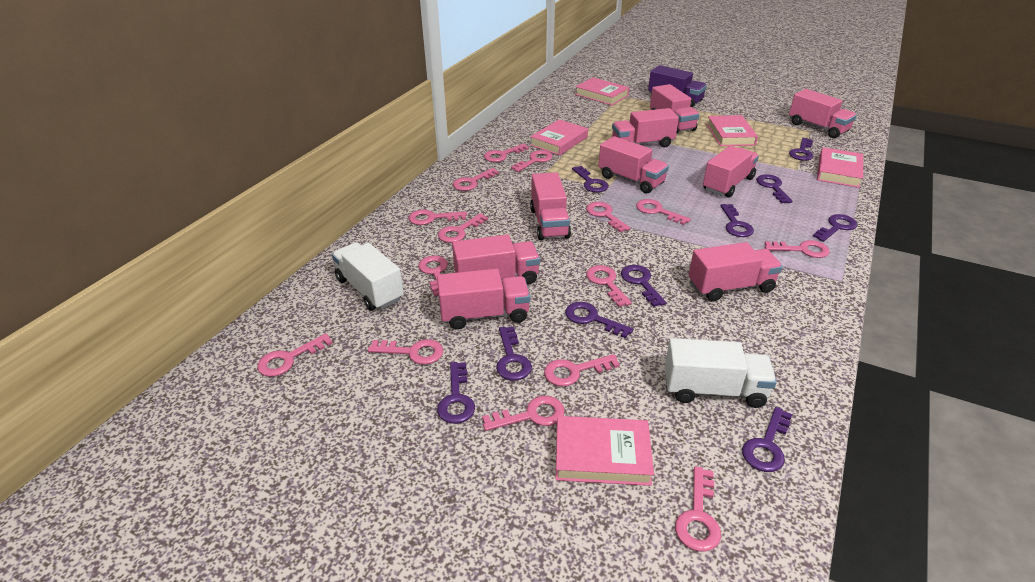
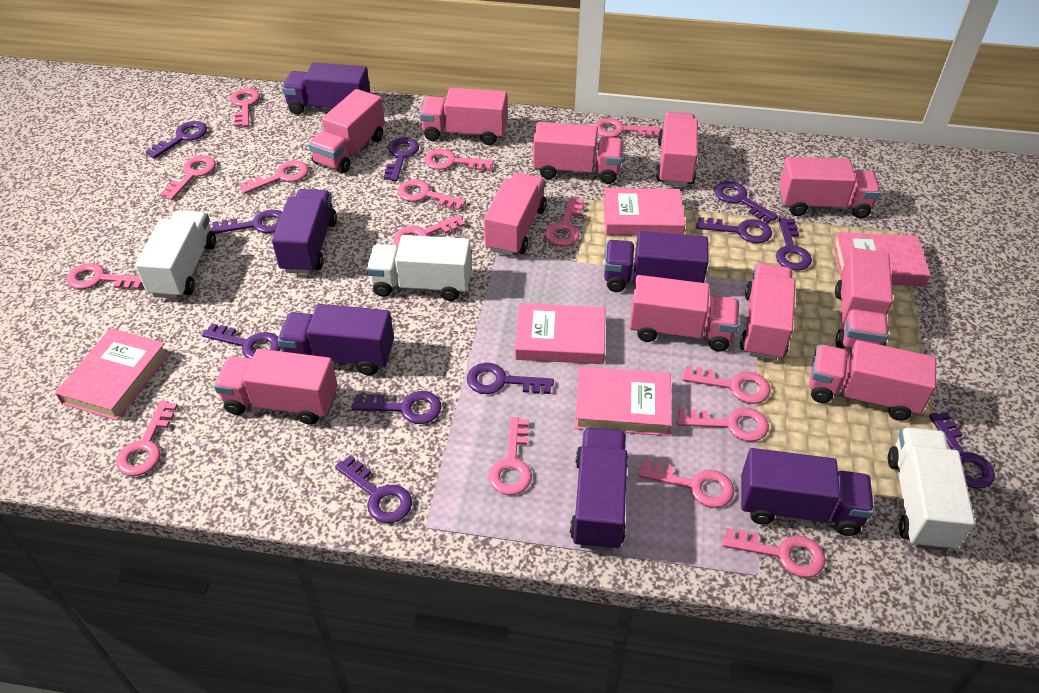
pink truck: 9 -> 11
purple key: 10 -> 11
purple truck: 1 -> 6
white truck: 2 -> 3

